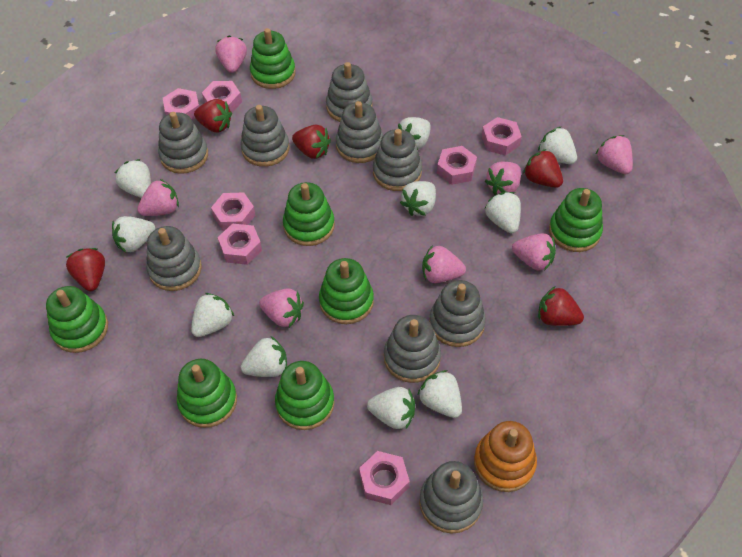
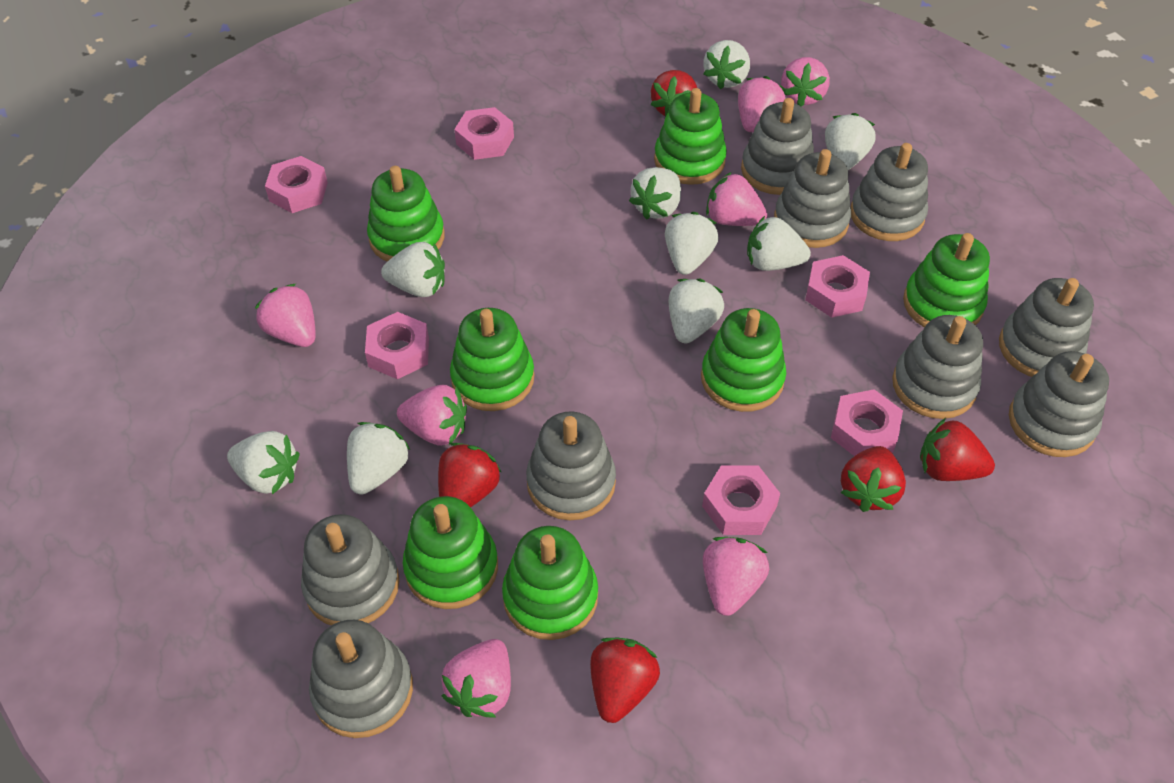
orange stacking toy: 1 -> 0
pink nut: 7 -> 6
white strawberry: 10 -> 9

